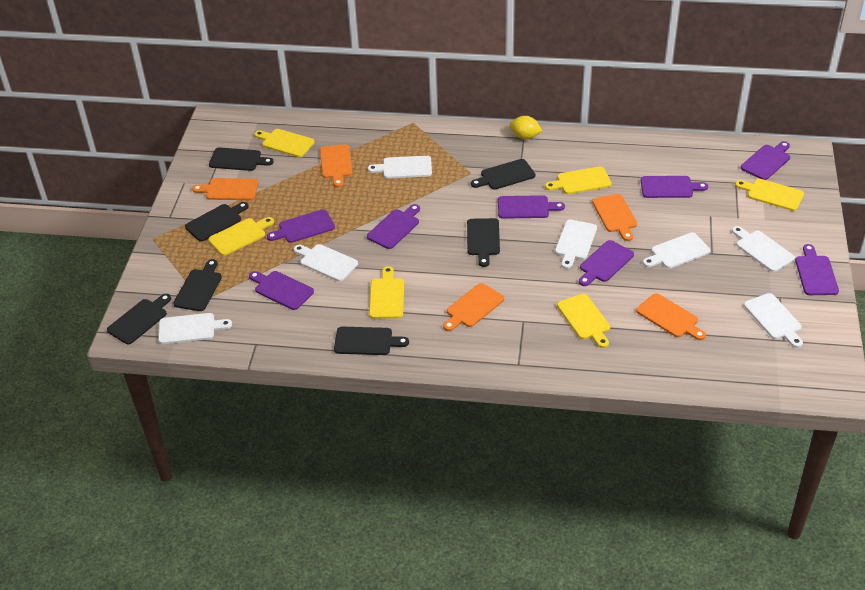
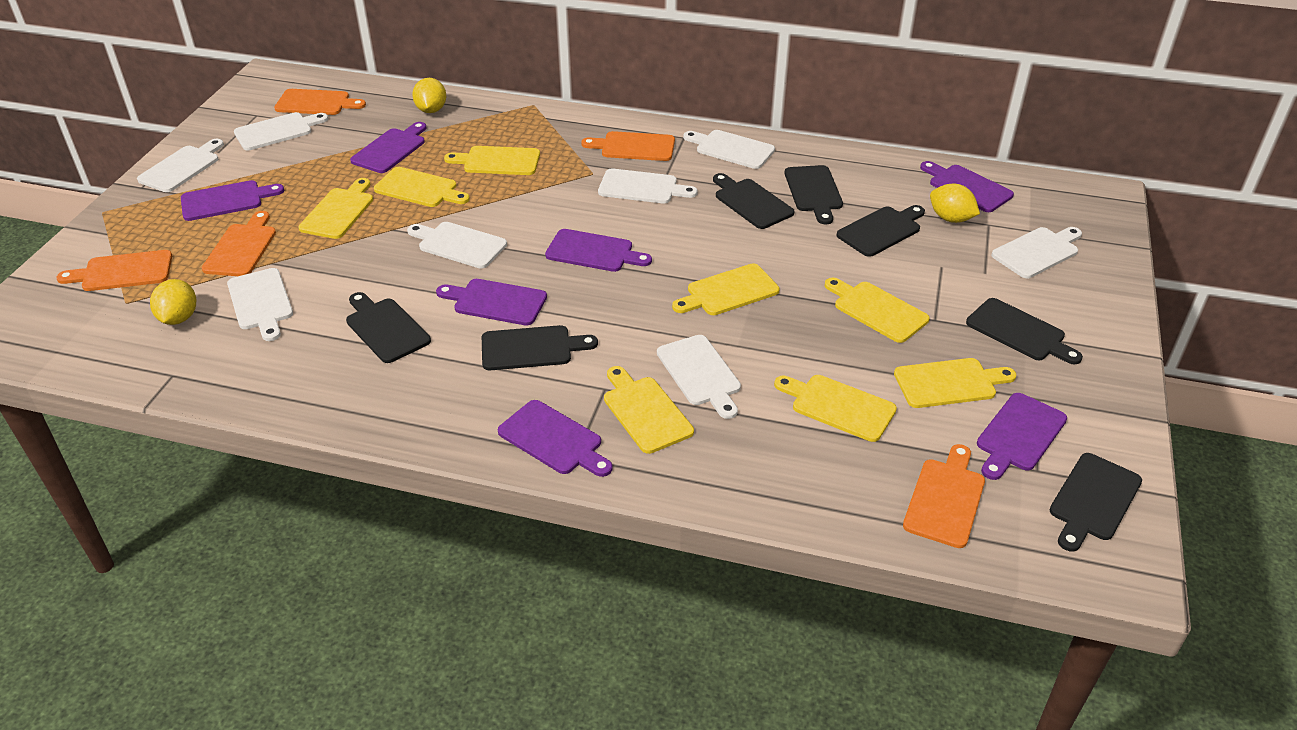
purple cutting board: 8 -> 7
white cutting board: 7 -> 8
yellow cutting board: 6 -> 8
yellow lemon: 1 -> 3

